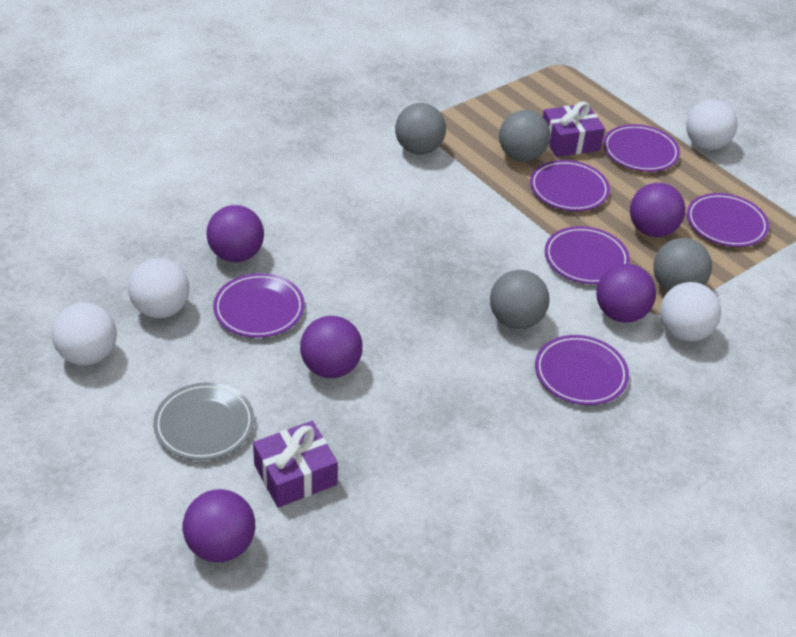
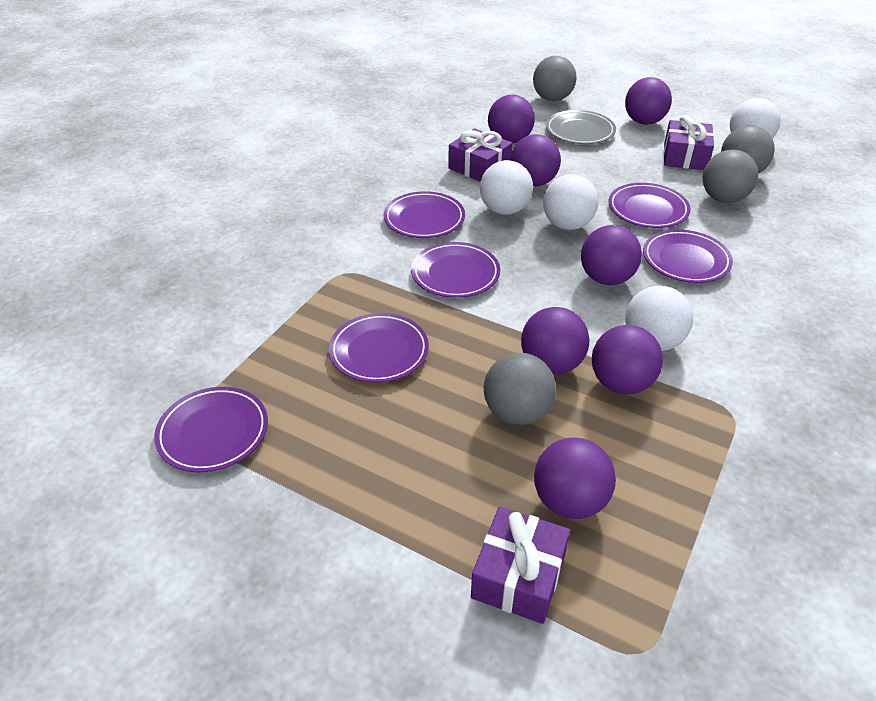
purple ball: 5 -> 7
purple gift: 2 -> 3

